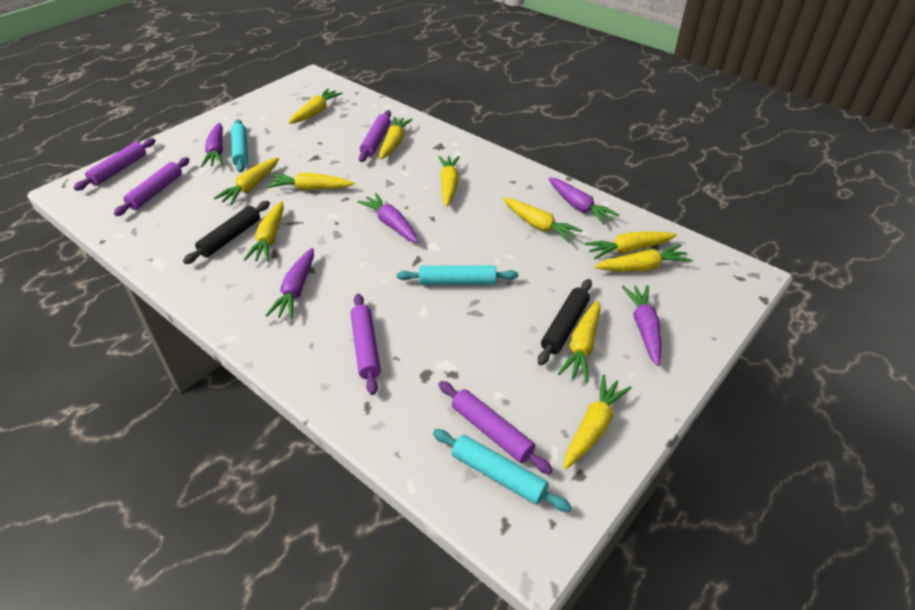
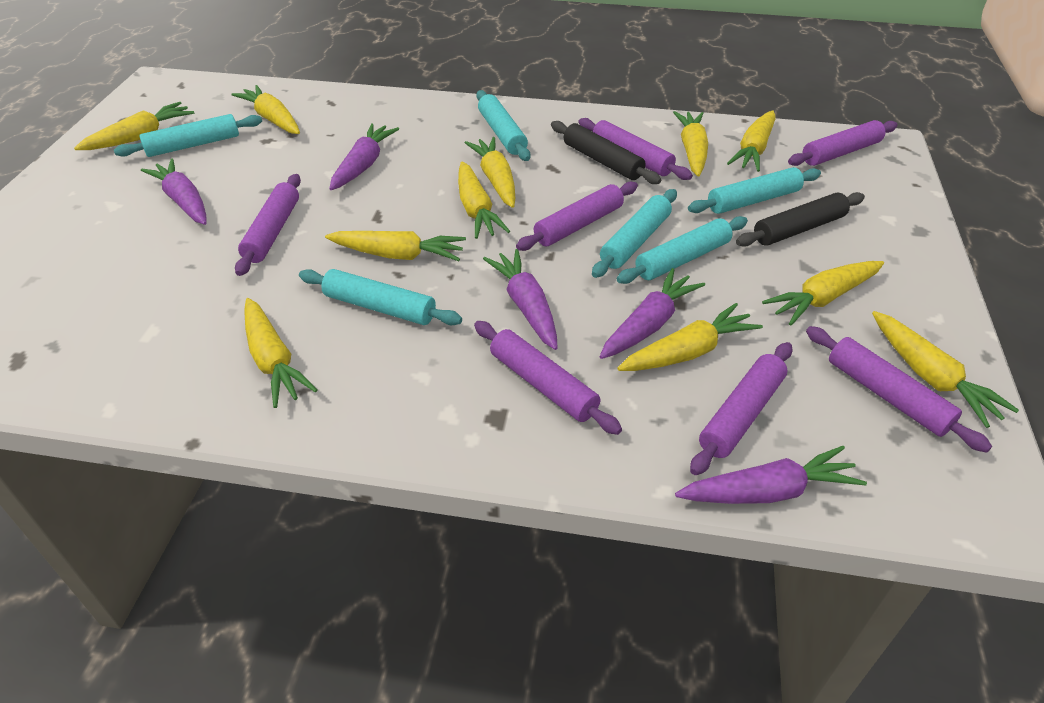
purple rolling pin: 5 -> 7
turquoise rolling pin: 3 -> 6

